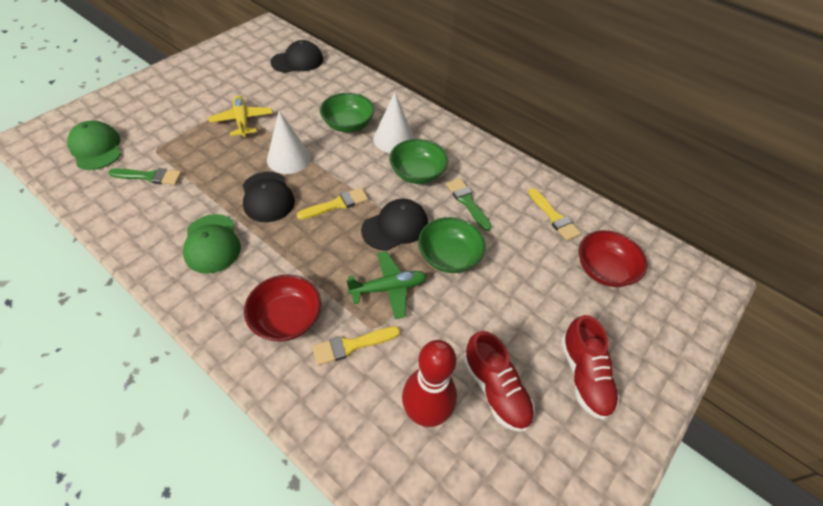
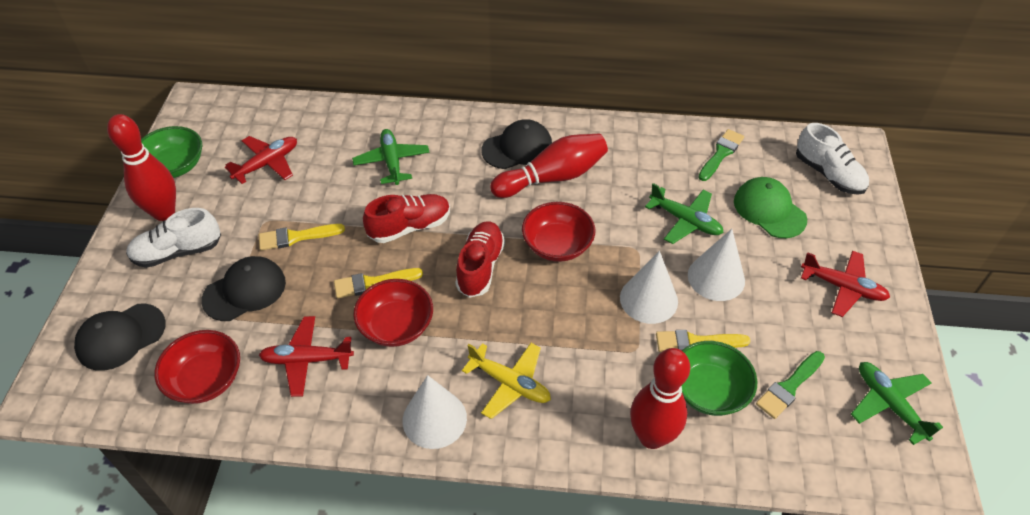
green bowl: 3 -> 2
green cap: 2 -> 1
green plane: 1 -> 3
red bowl: 2 -> 3
red bowling pin: 1 -> 3
red plane: 0 -> 3
white cone: 2 -> 3
white shoe: 0 -> 2

